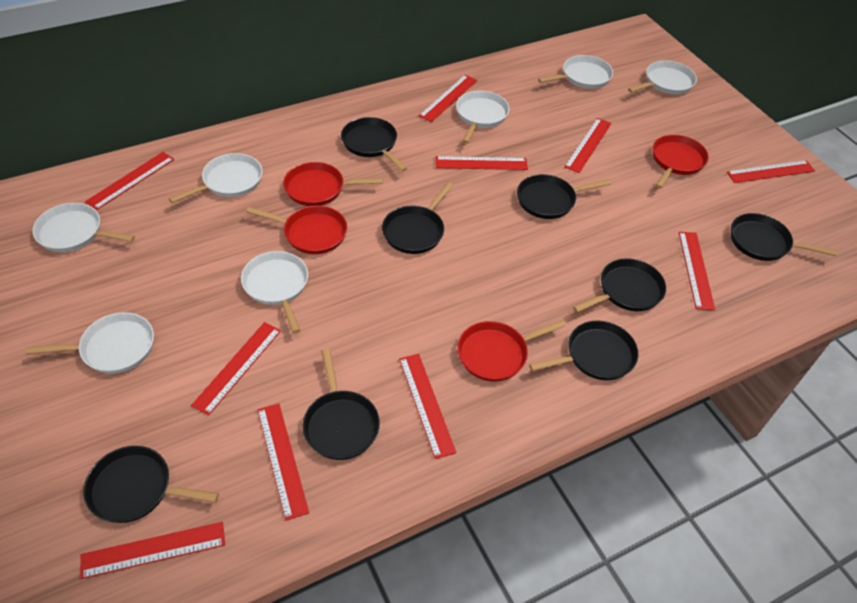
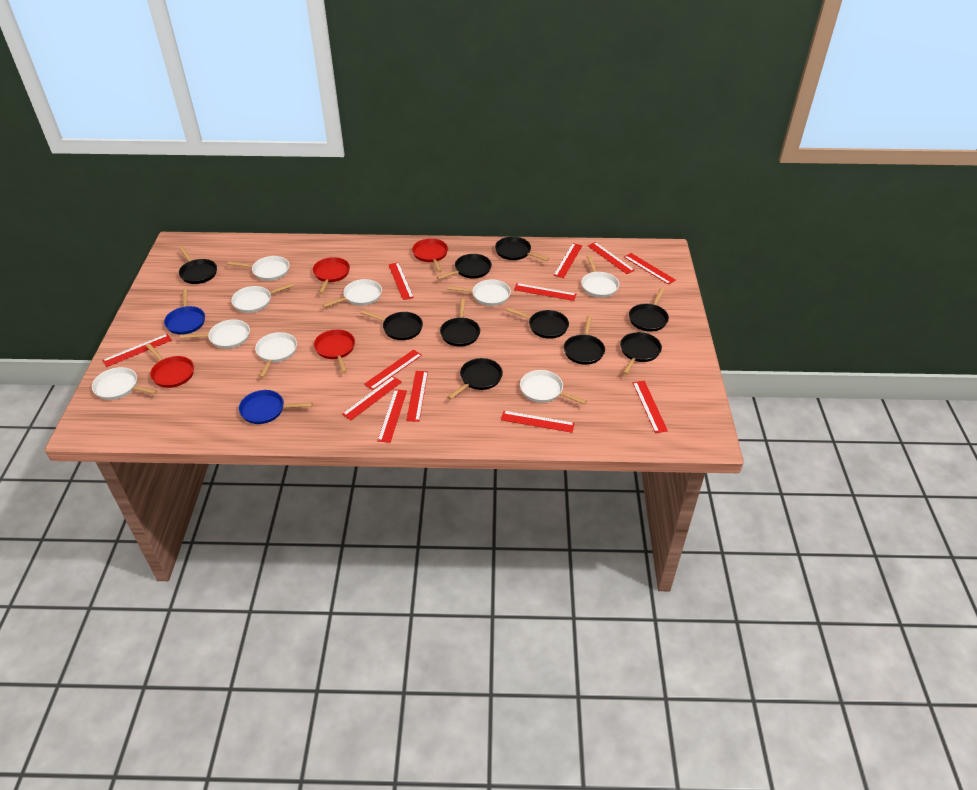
black pan: 8 -> 10
blue pan: 0 -> 2
red ruler: 10 -> 12
white pan: 7 -> 9

